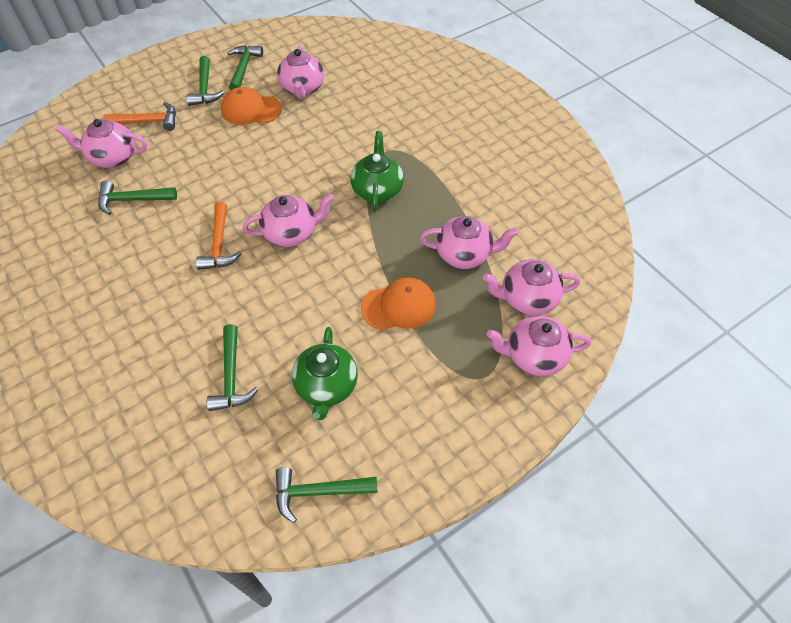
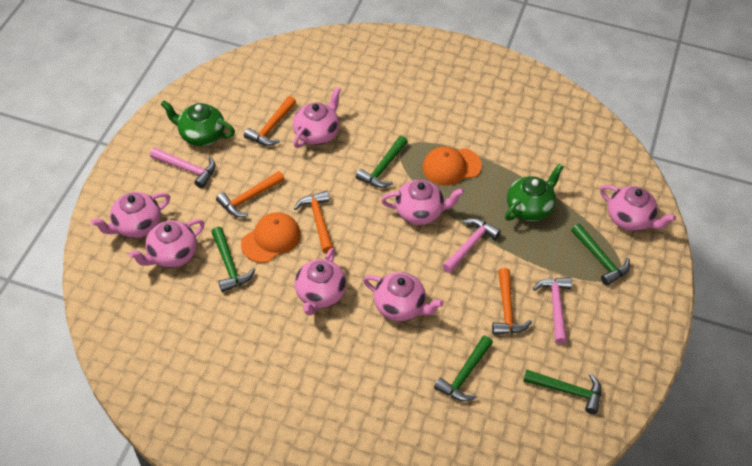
orange hammer: 2 -> 4
pink hammer: 0 -> 3
pink teapot: 6 -> 7

